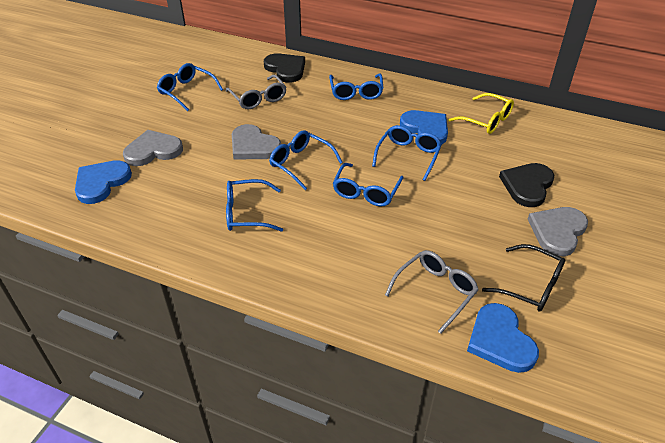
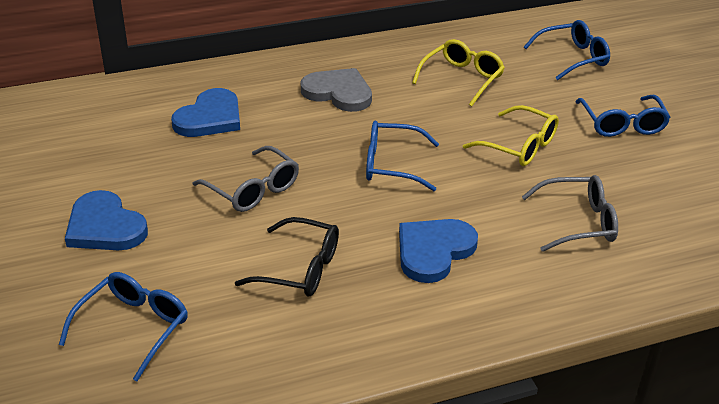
black heart: 2 -> 0
blue glasses: 6 -> 4
grey heart: 3 -> 1
yellow glasses: 1 -> 2

